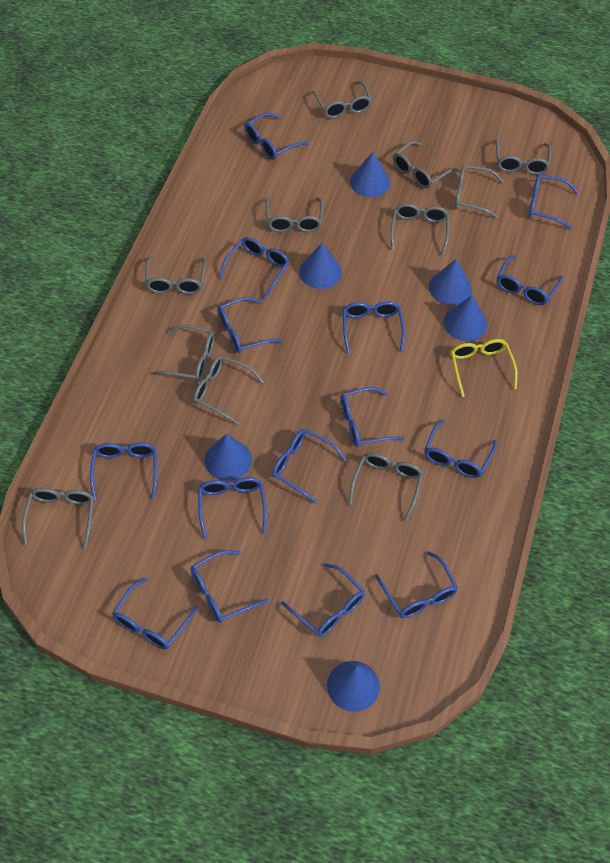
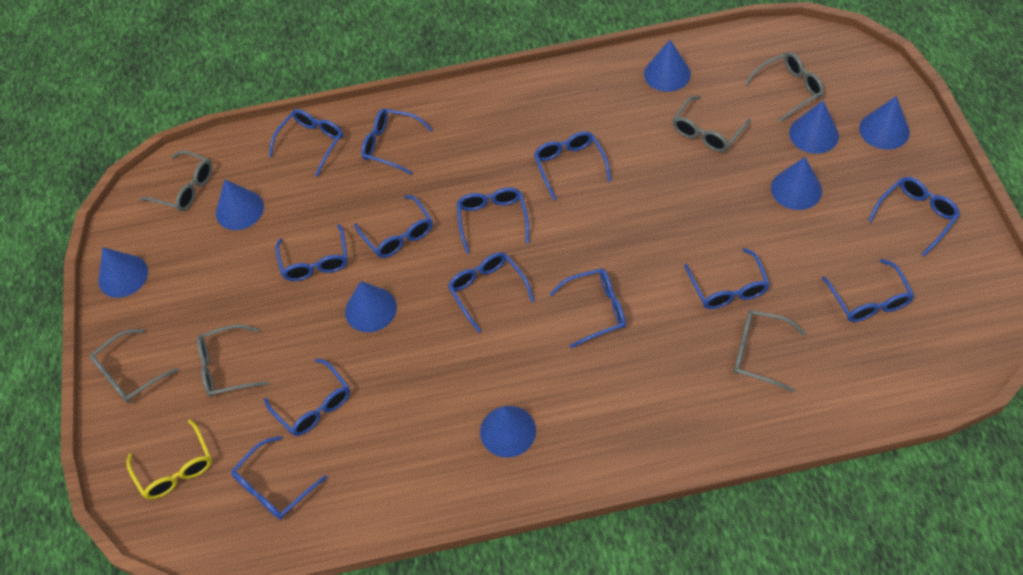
blue cone: 6 -> 8
blue glasses: 15 -> 13
grey glasses: 11 -> 6

